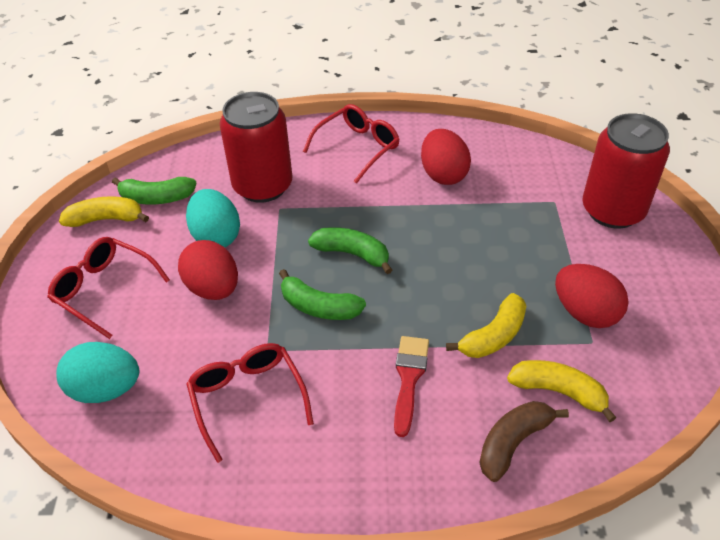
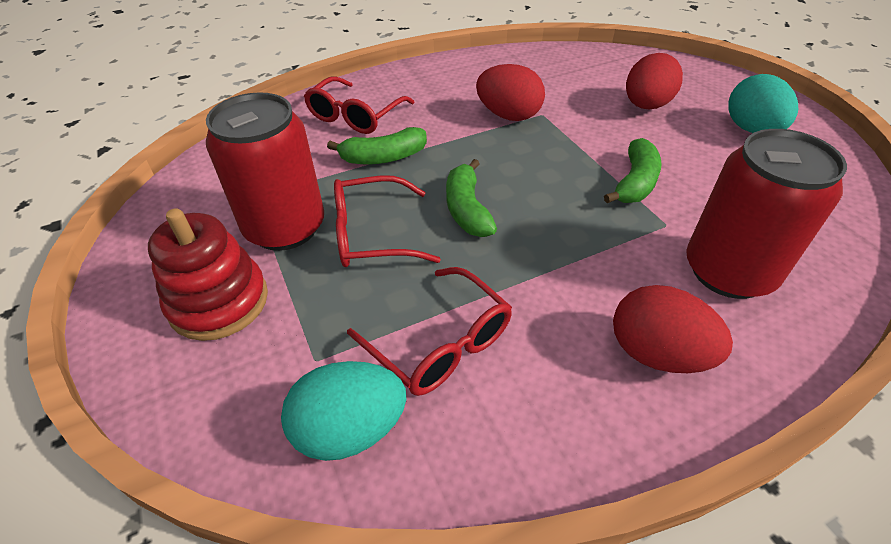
brown banana: 1 -> 0
red brush: 1 -> 0
red stacking toy: 0 -> 1
yellow banana: 3 -> 0

